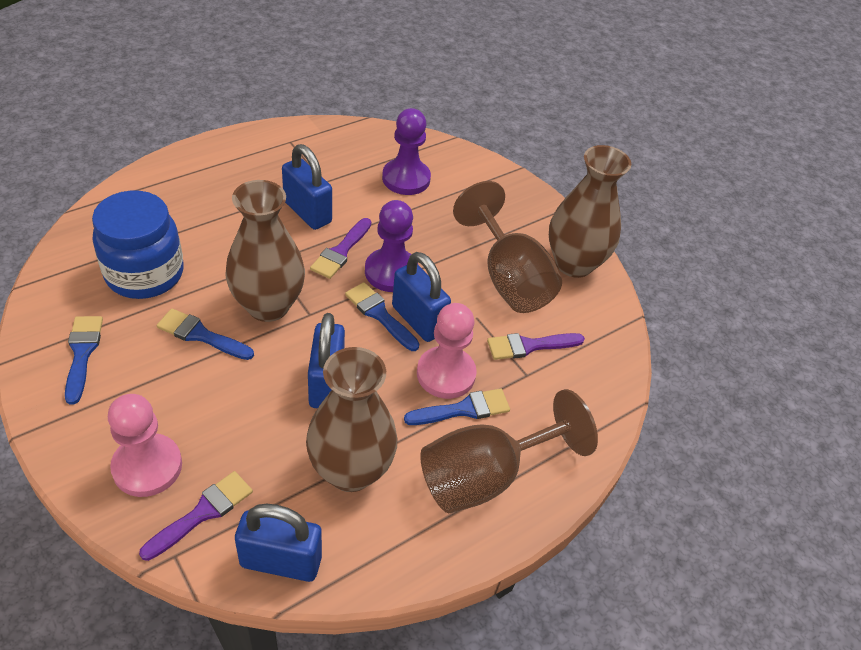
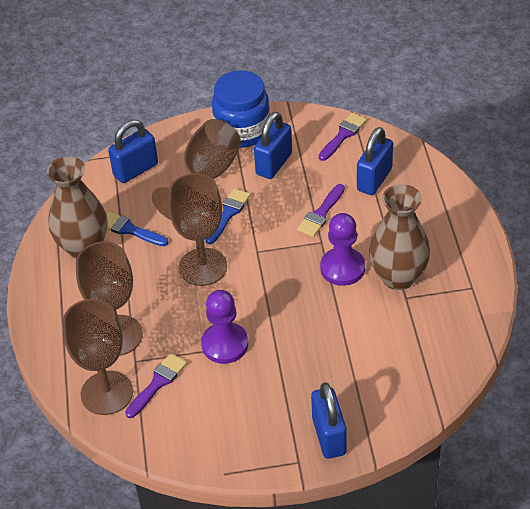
blue brush: 4 -> 2
brown goblet: 2 -> 4
brown vase: 3 -> 2
pink pawn: 2 -> 0

